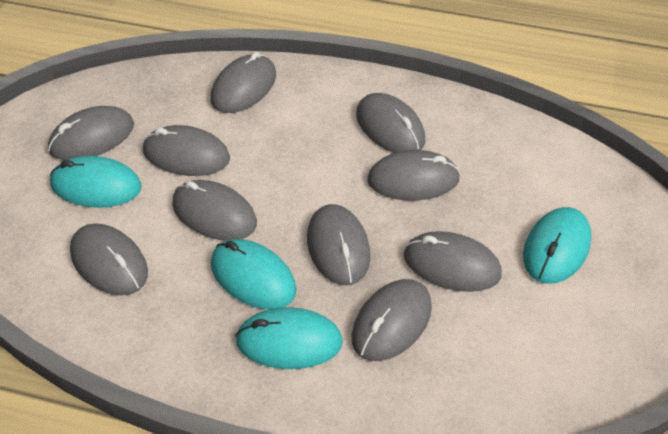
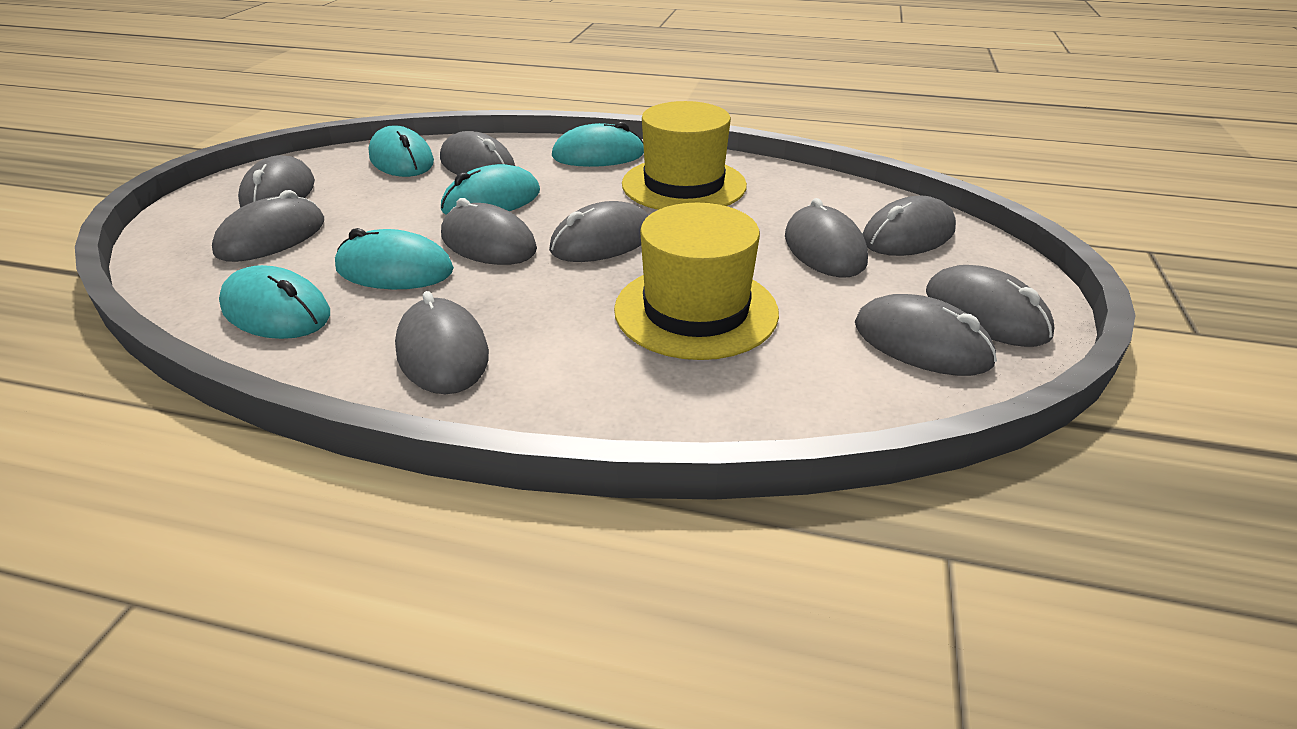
turquoise mouse: 4 -> 5
yellow hat: 0 -> 2

